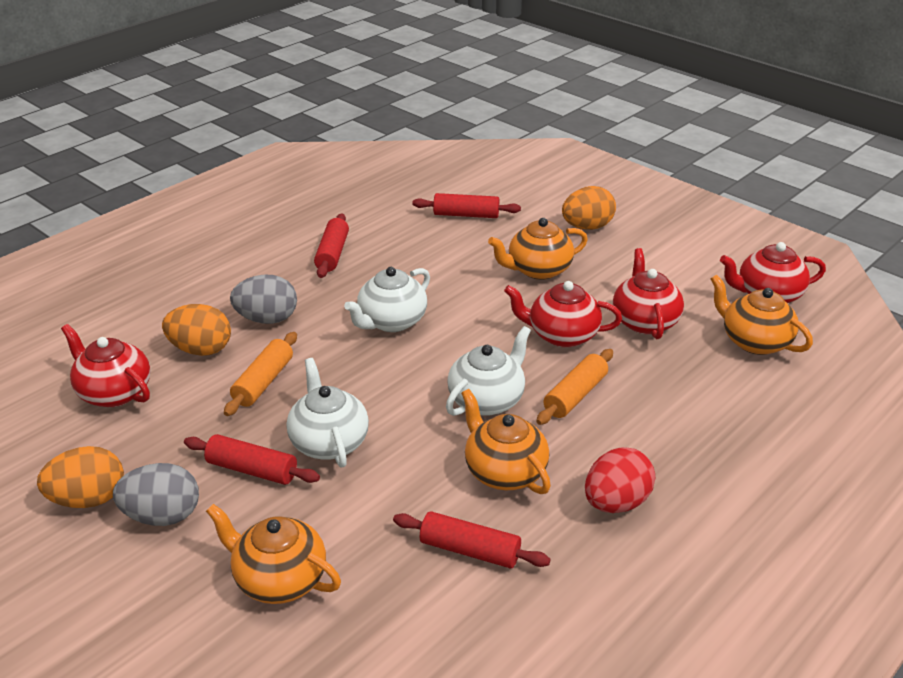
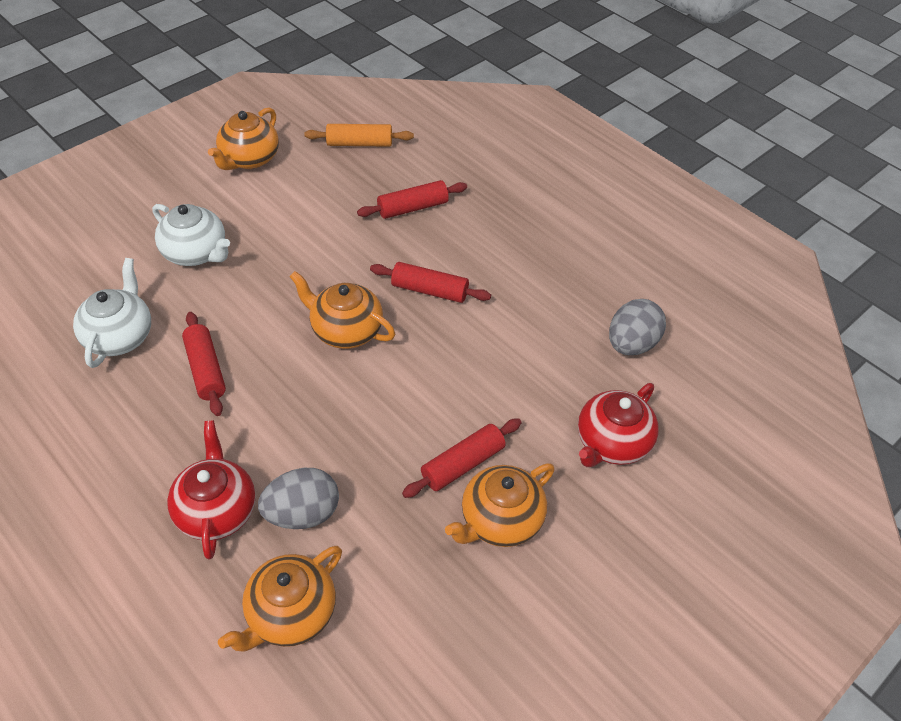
orange egg: 3 -> 0
orange rolling pin: 2 -> 1
red egg: 1 -> 0
red teapot: 4 -> 2
white teapot: 3 -> 2

